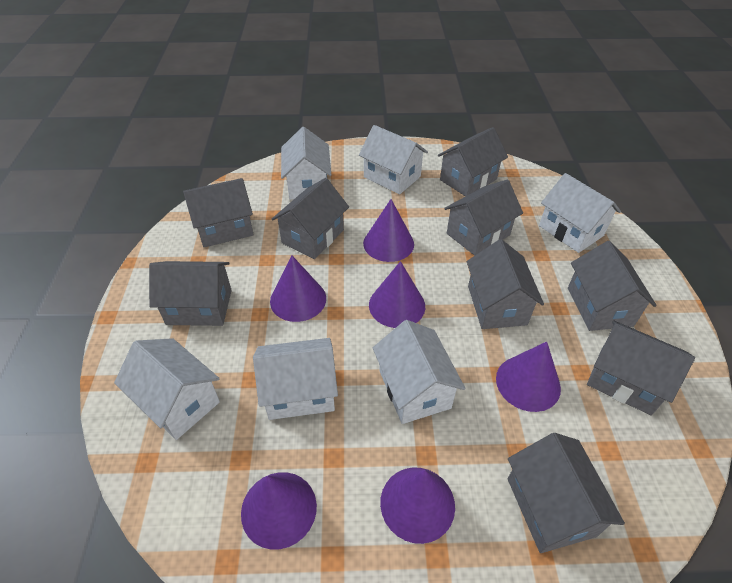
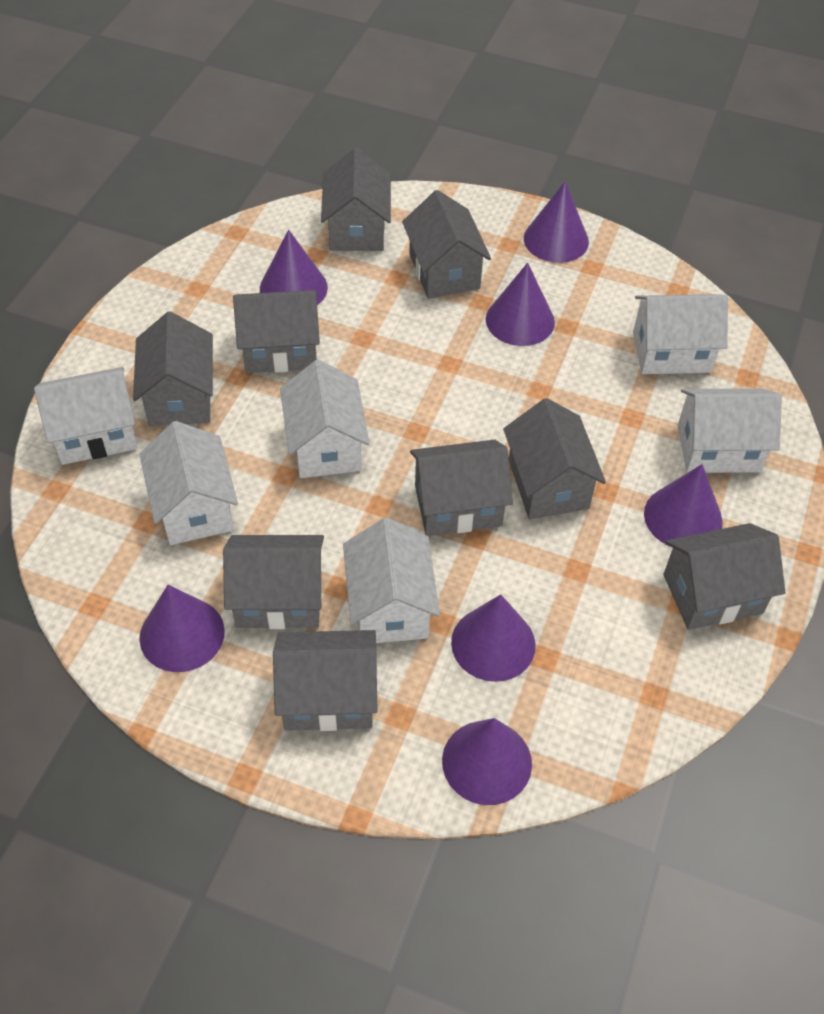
purple cone: 6 -> 7

